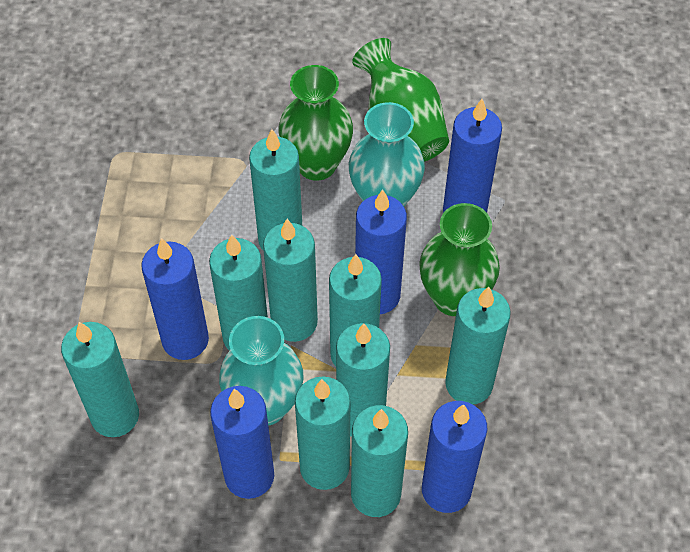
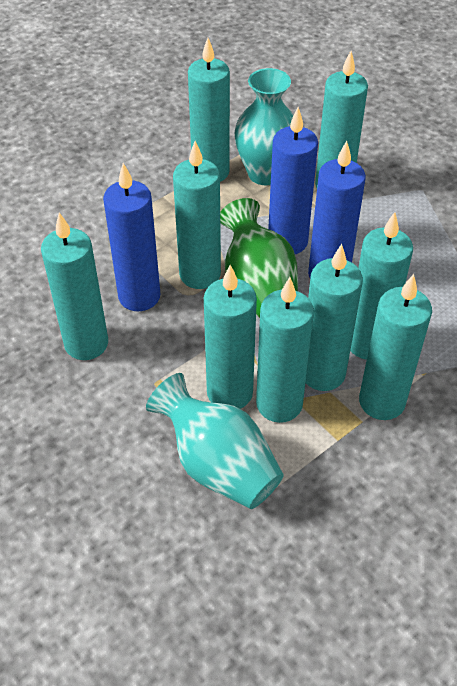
blue candle: 5 -> 3
green vase: 3 -> 1

